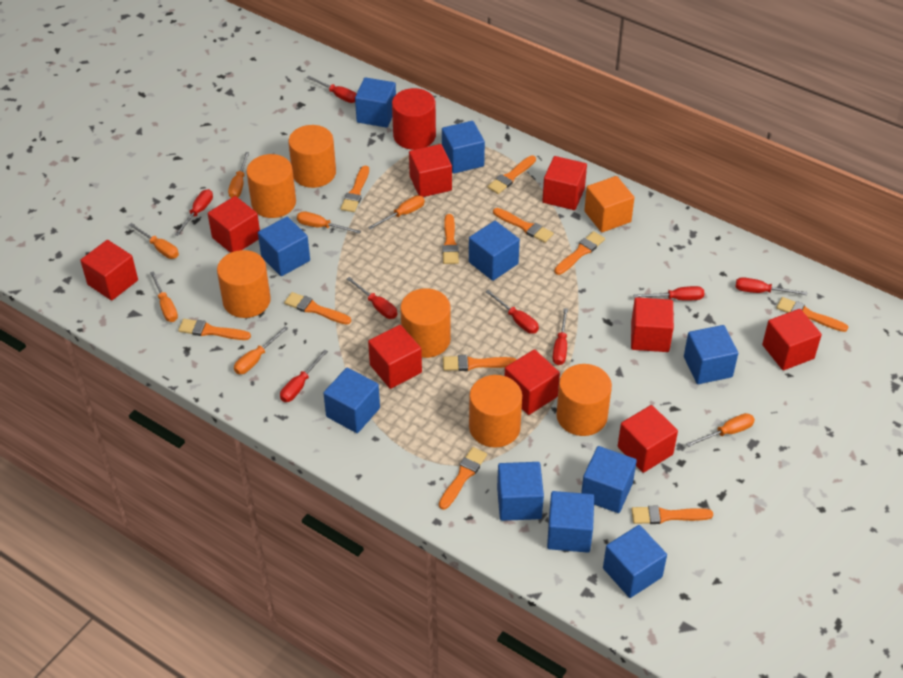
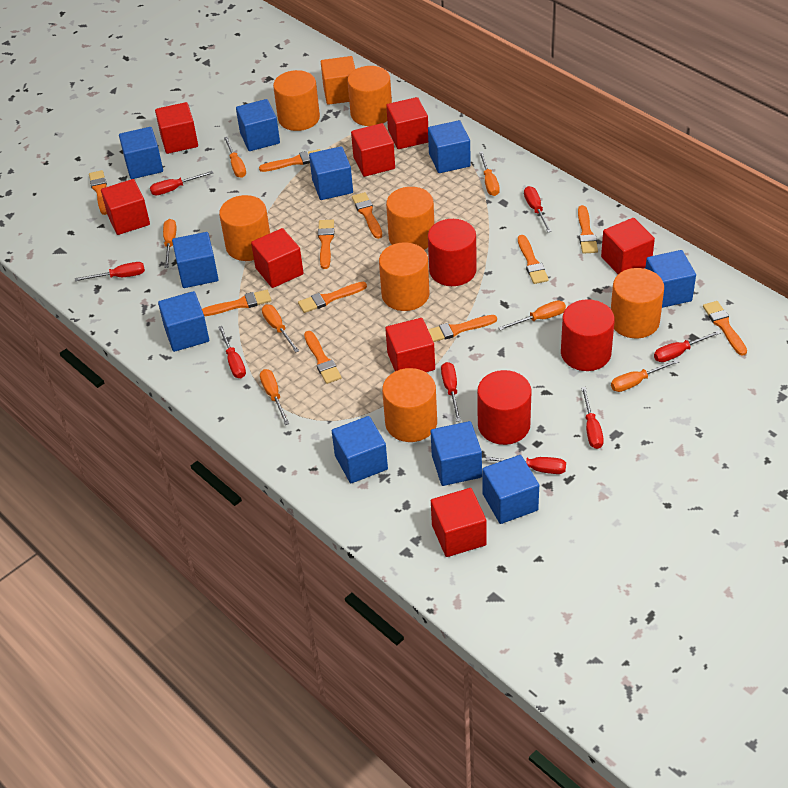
orange cylinder: 6 -> 7
red cube: 9 -> 8
red cylinder: 1 -> 3

